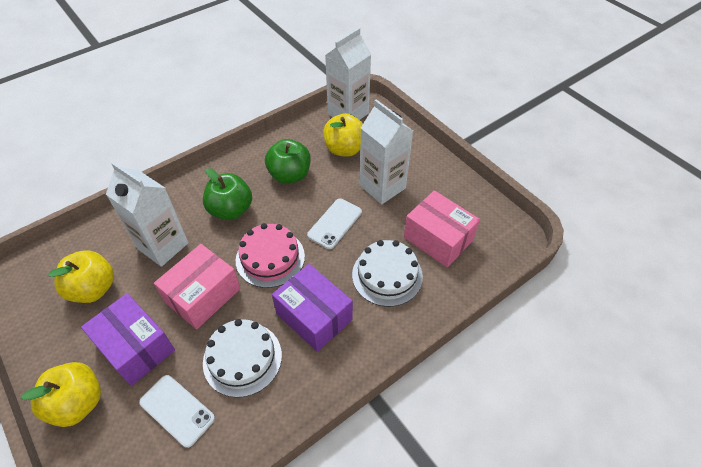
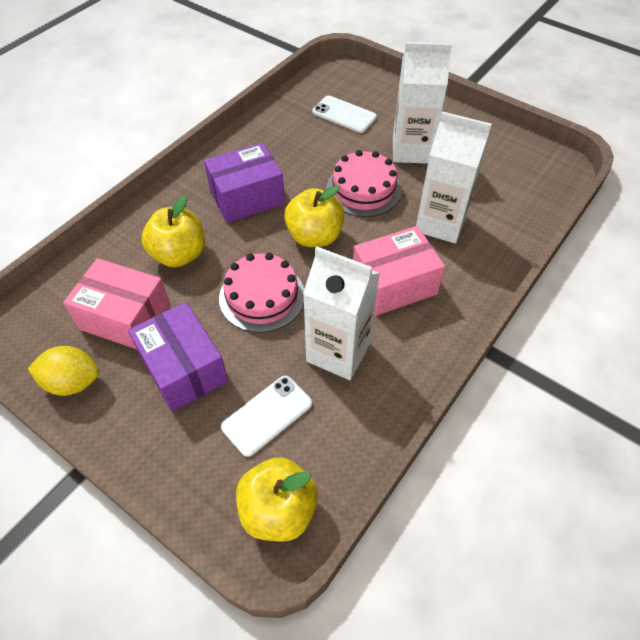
green apple: 2 -> 0
pink cake: 1 -> 2
white cake: 2 -> 0
yellow lemon: 0 -> 1

